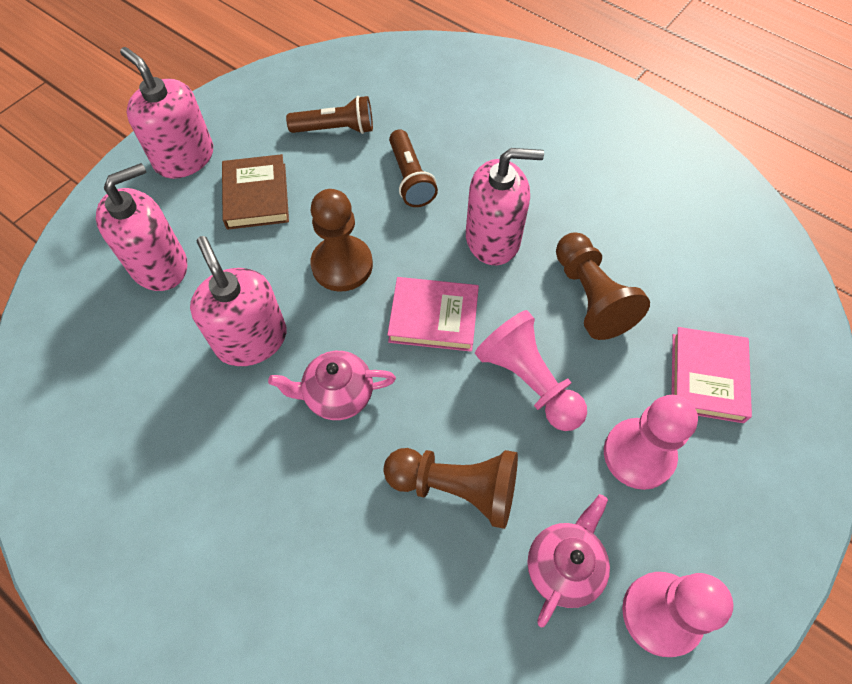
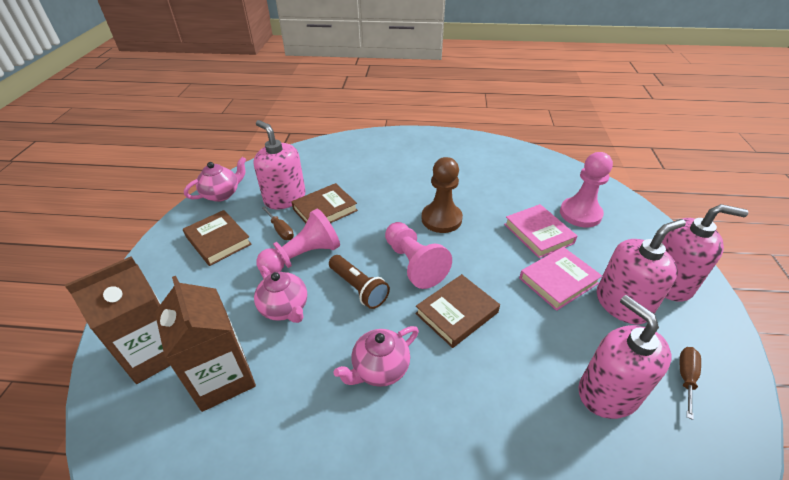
brown book: 1 -> 3
brown carton: 0 -> 2
brown flashlight: 2 -> 1
brown pawn: 3 -> 1
brown screwdriver: 0 -> 2
pink teapot: 2 -> 3

